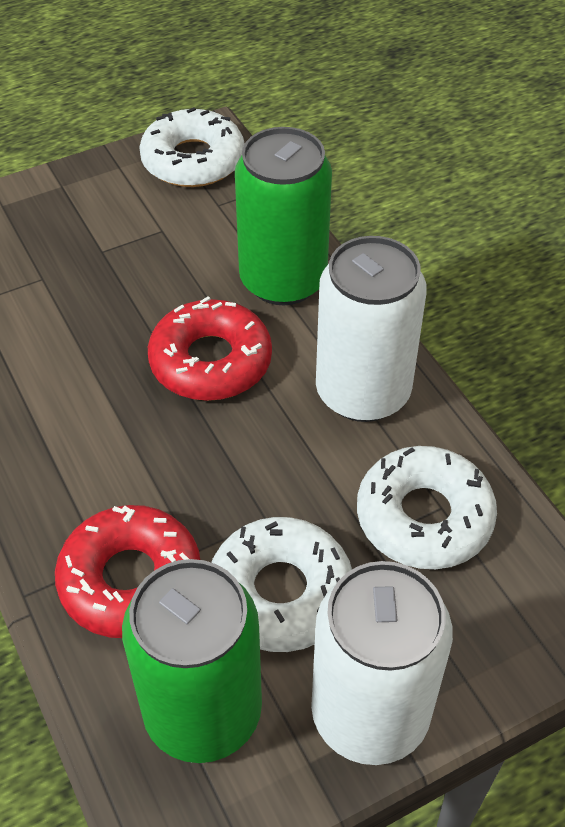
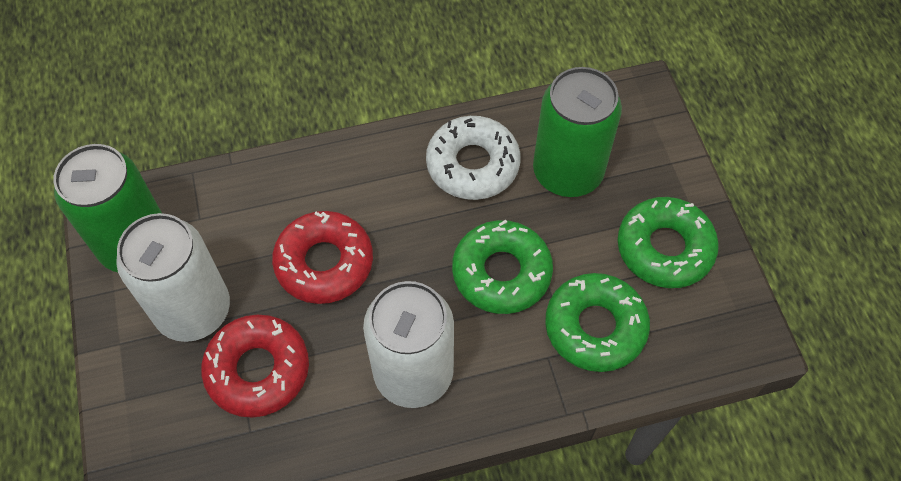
green donut: 0 -> 3
white donut: 3 -> 1

